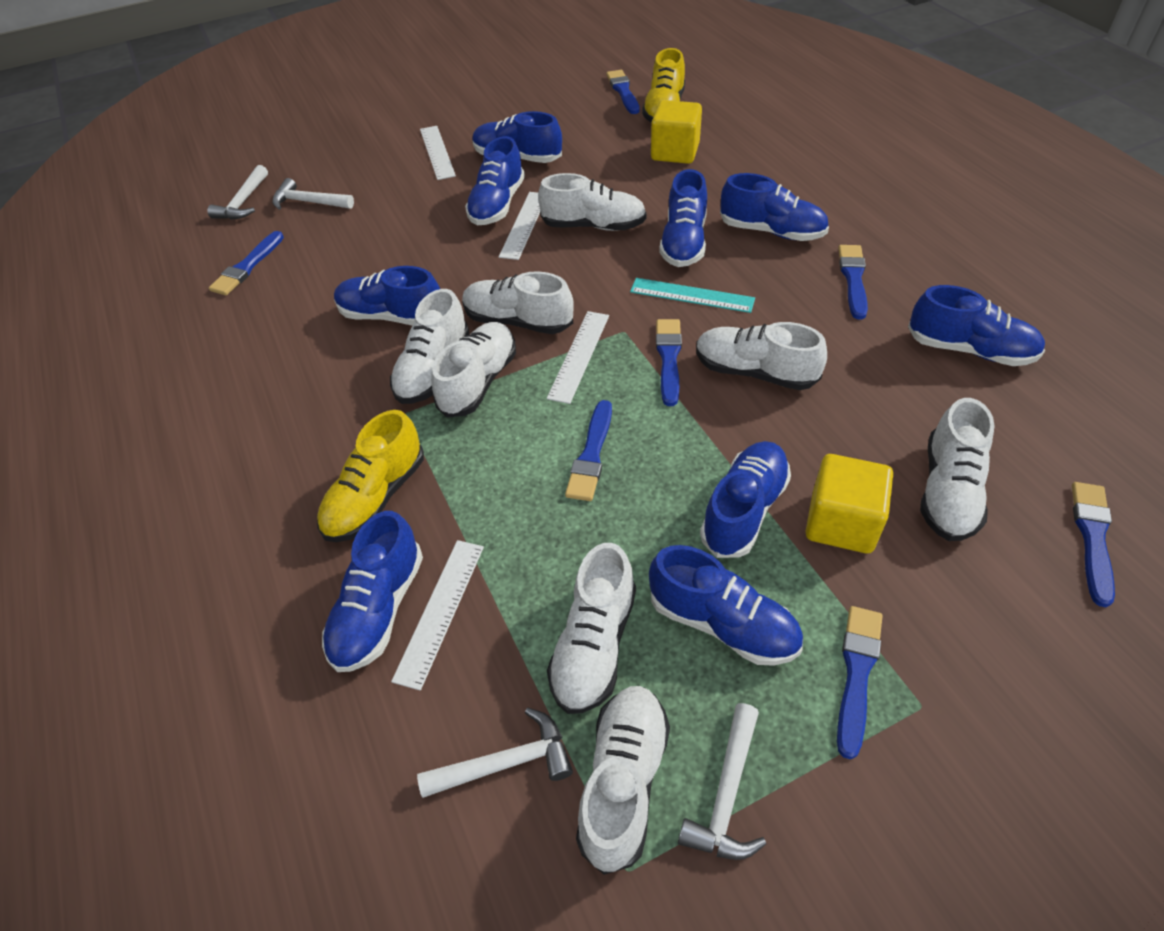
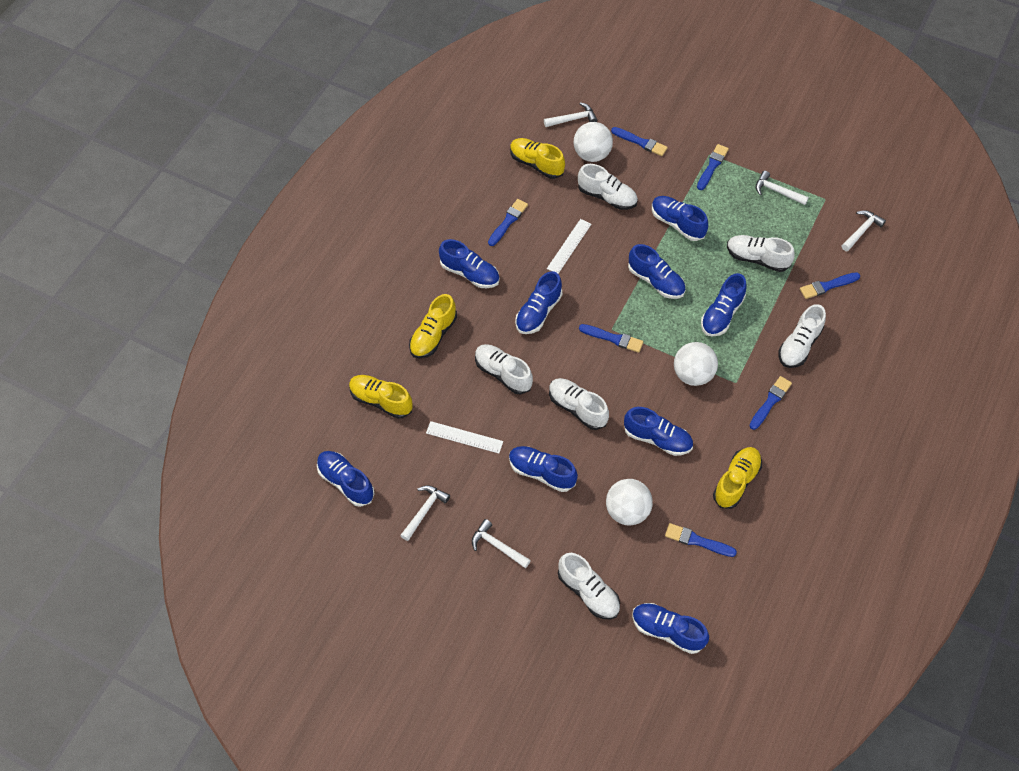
turquoise ruler: 1 -> 0
white ball: 0 -> 3
white hammer: 4 -> 5
white ruler: 4 -> 2
white shoe: 8 -> 6
yellow cube: 2 -> 0
yellow shoe: 2 -> 4

